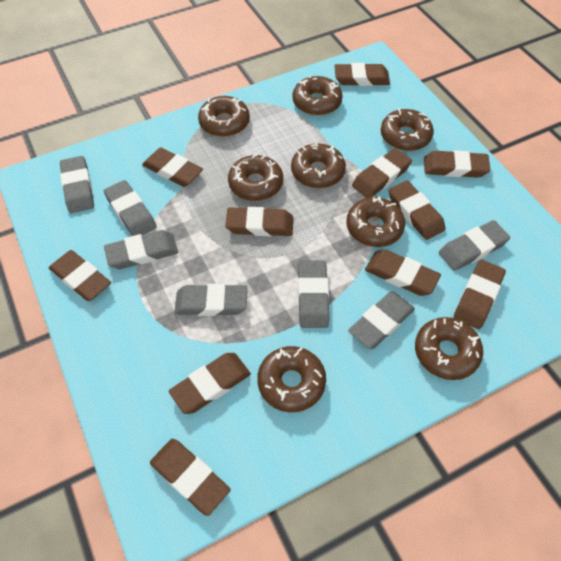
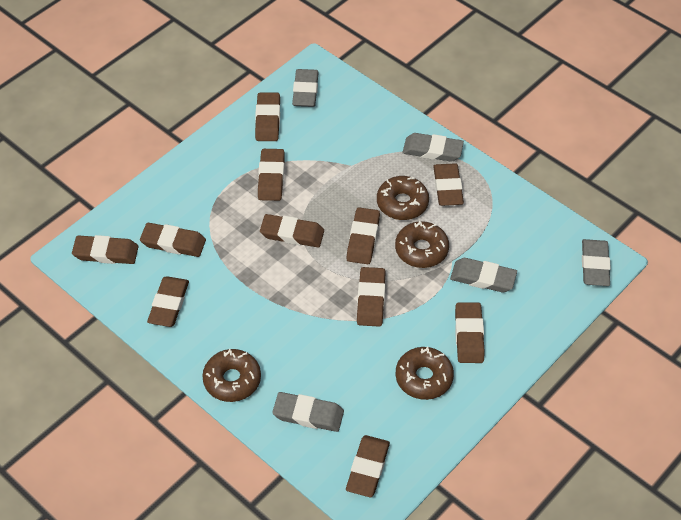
brown donut: 8 -> 4
grey eraser: 7 -> 5

